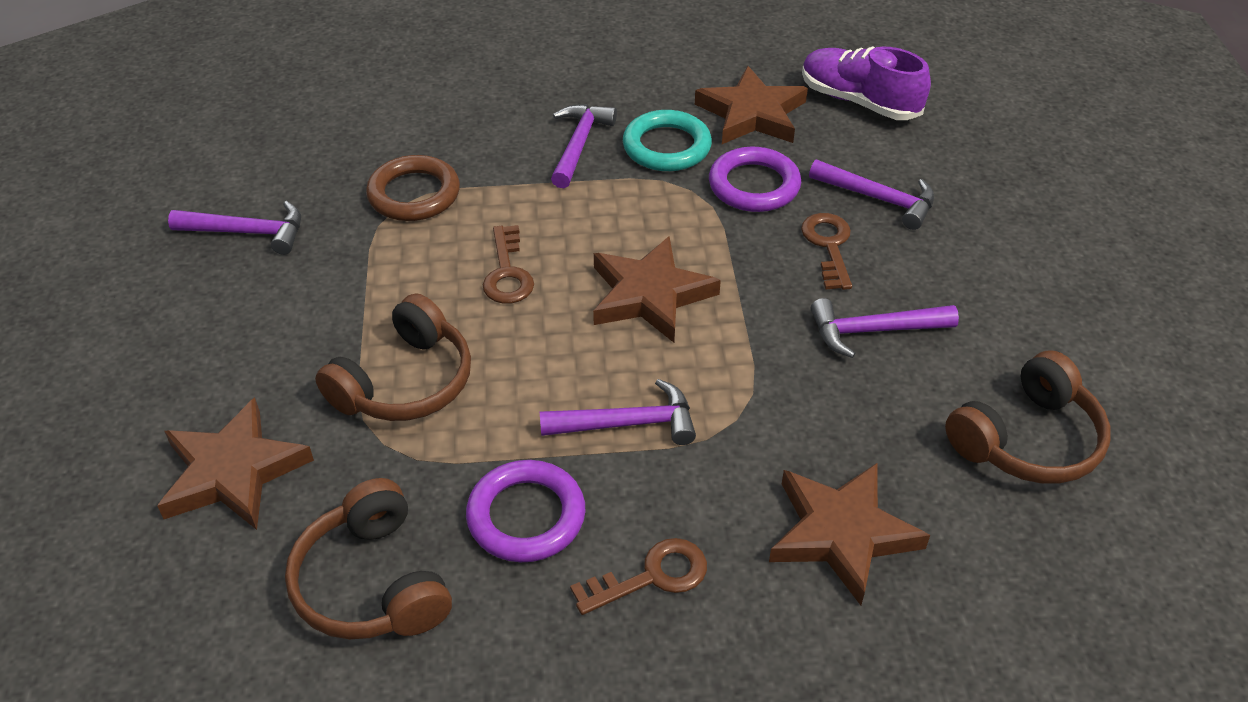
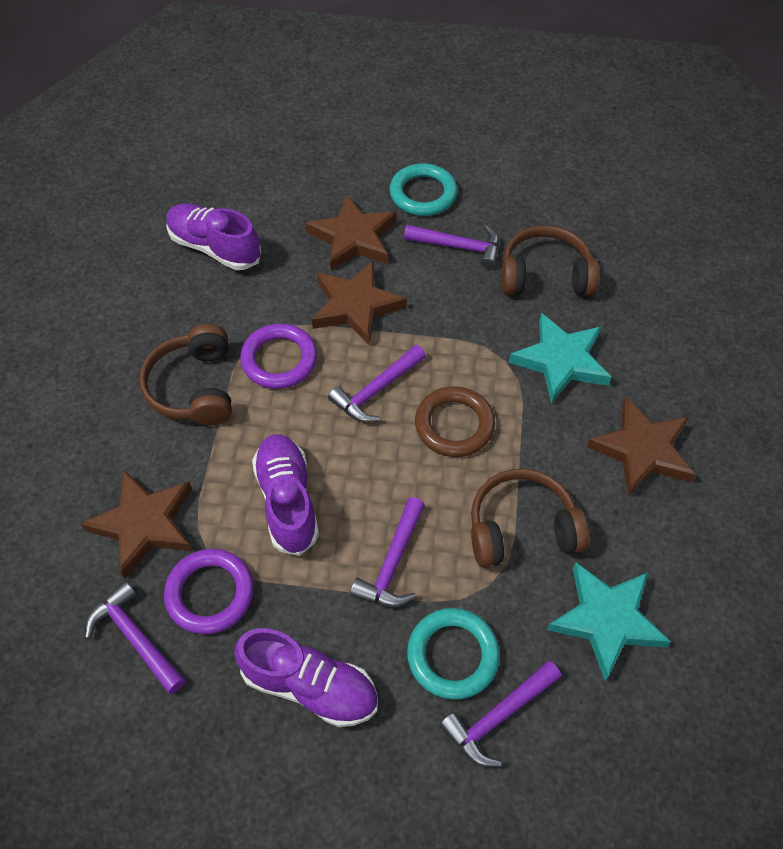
brown key: 3 -> 0
purple shoe: 1 -> 3
turquoise ring: 1 -> 2
turquoise star: 0 -> 2

